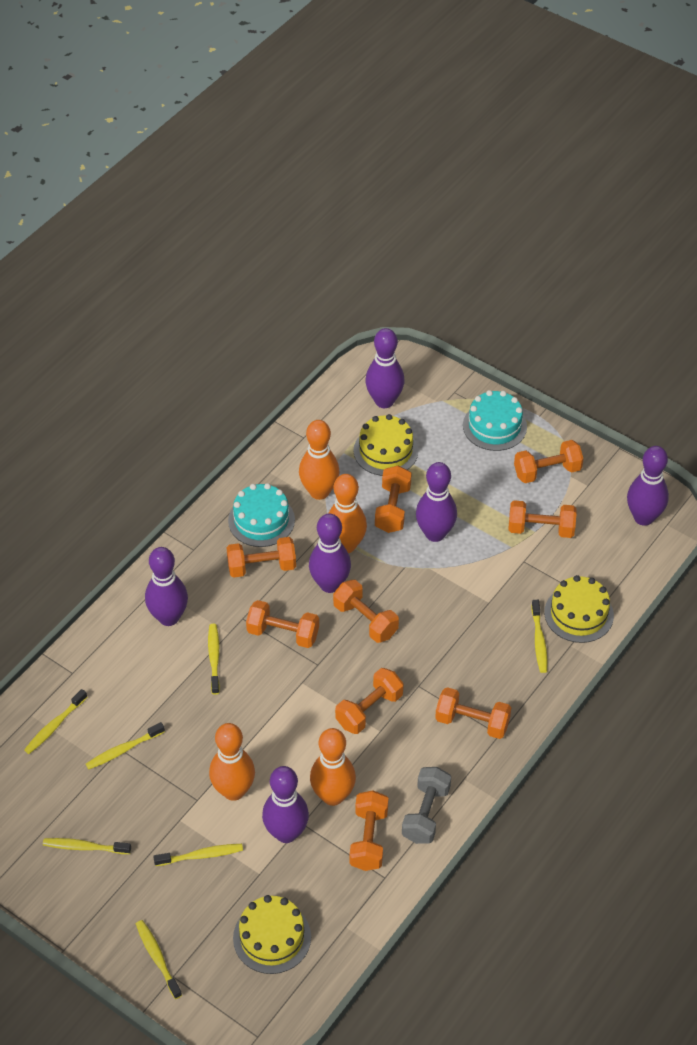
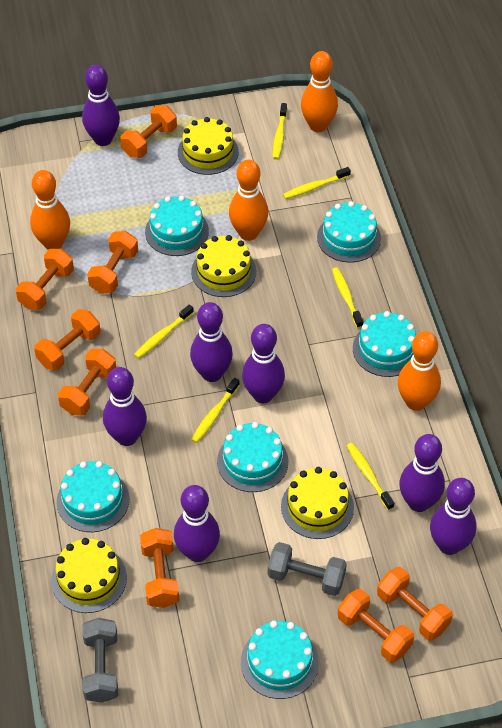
grey dumbbell: 1 -> 2
orange dumbbell: 9 -> 8
purple bowling pin: 6 -> 7
turquoise cake: 2 -> 6
yellow cake: 3 -> 4
yellow toothbrush: 7 -> 6

